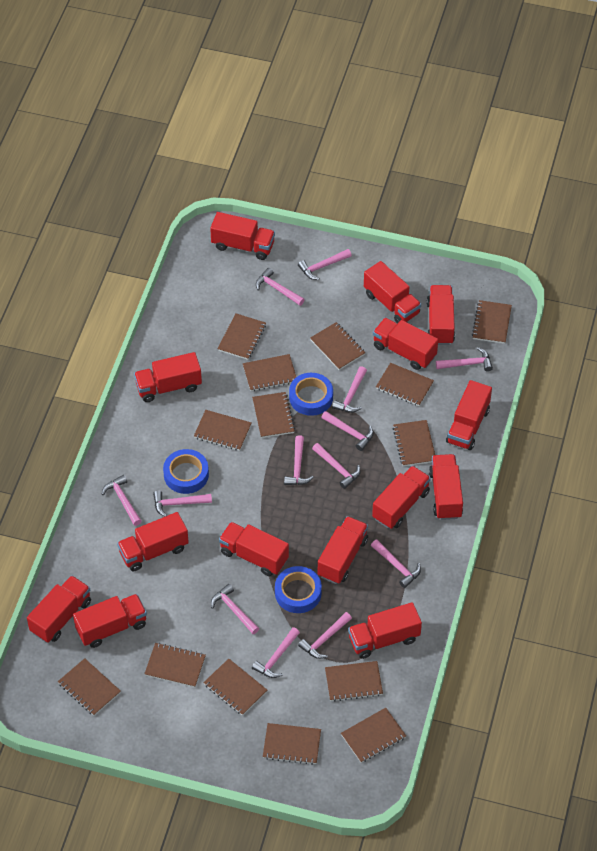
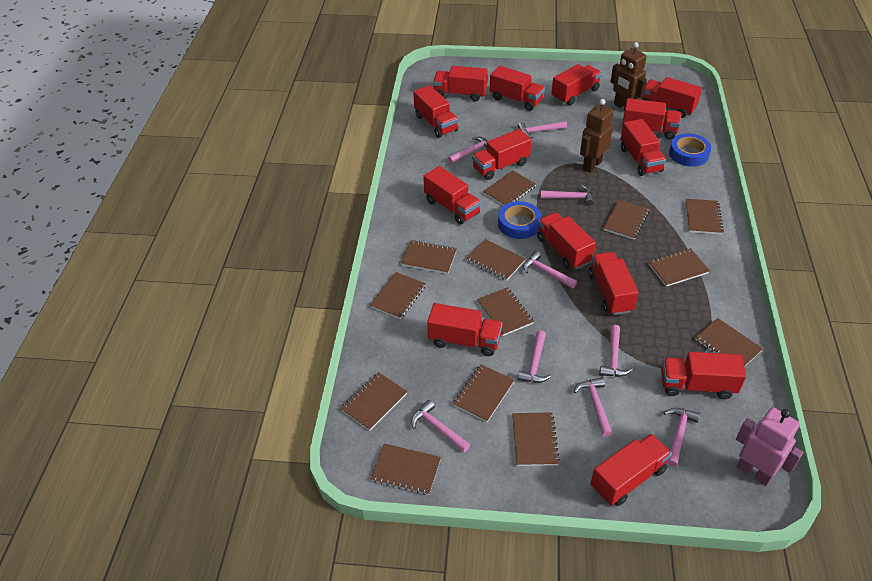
blue tape: 3 -> 2
brown notebook: 14 -> 13
brown robot: 0 -> 2
pink hammer: 13 -> 9
pink robot: 0 -> 1

